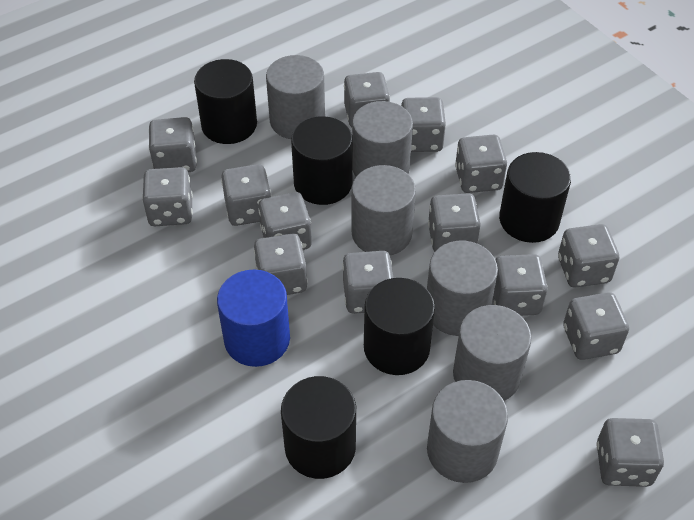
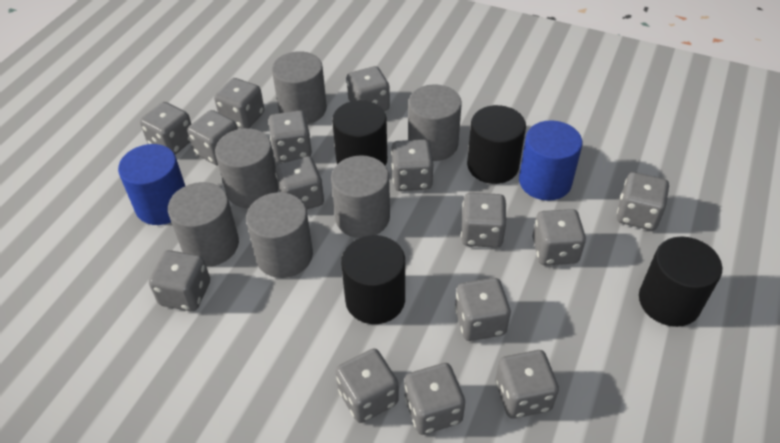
black cylinder: 5 -> 4
blue cylinder: 1 -> 2
grey dice: 14 -> 15

